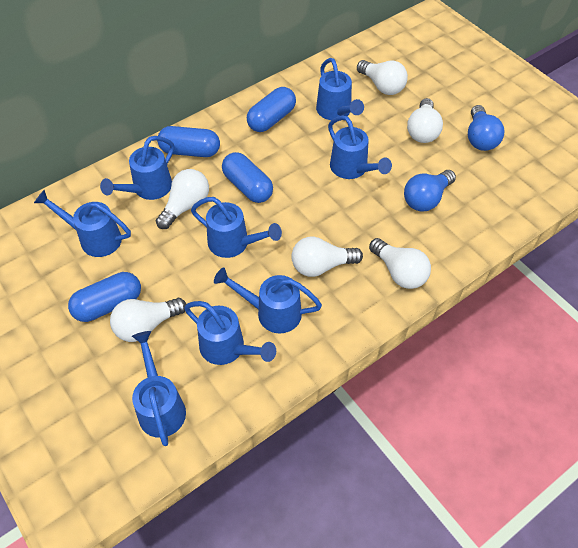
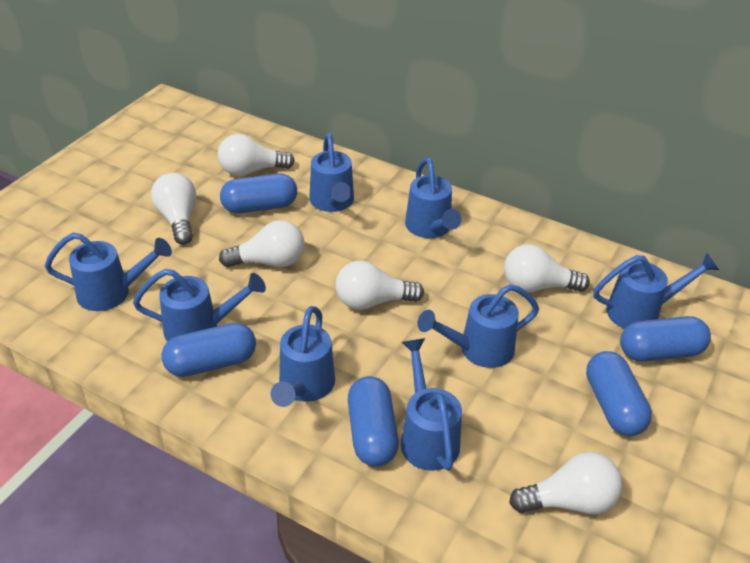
blue capsule: 4 -> 5
blue light bulb: 2 -> 0

